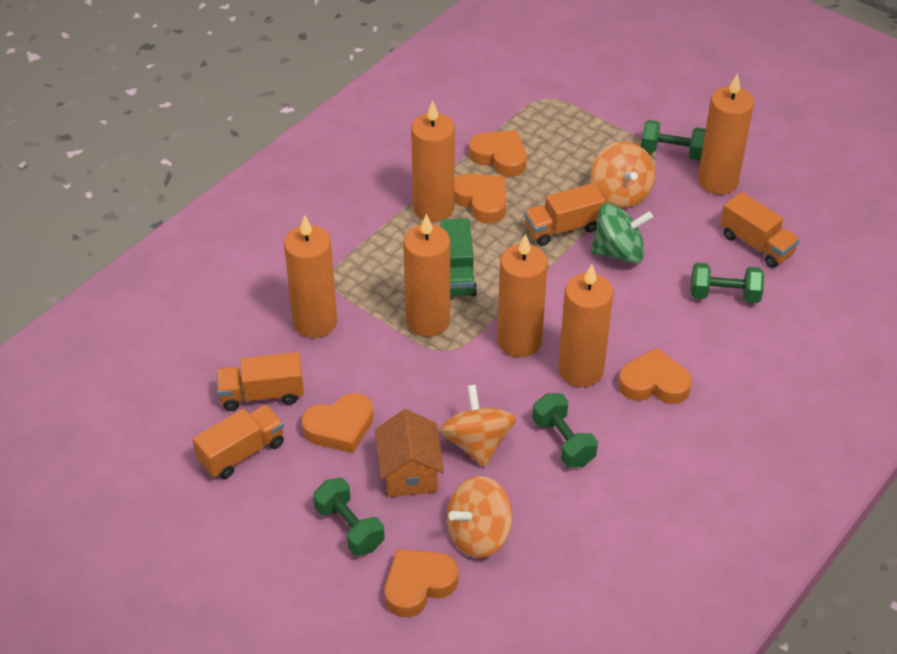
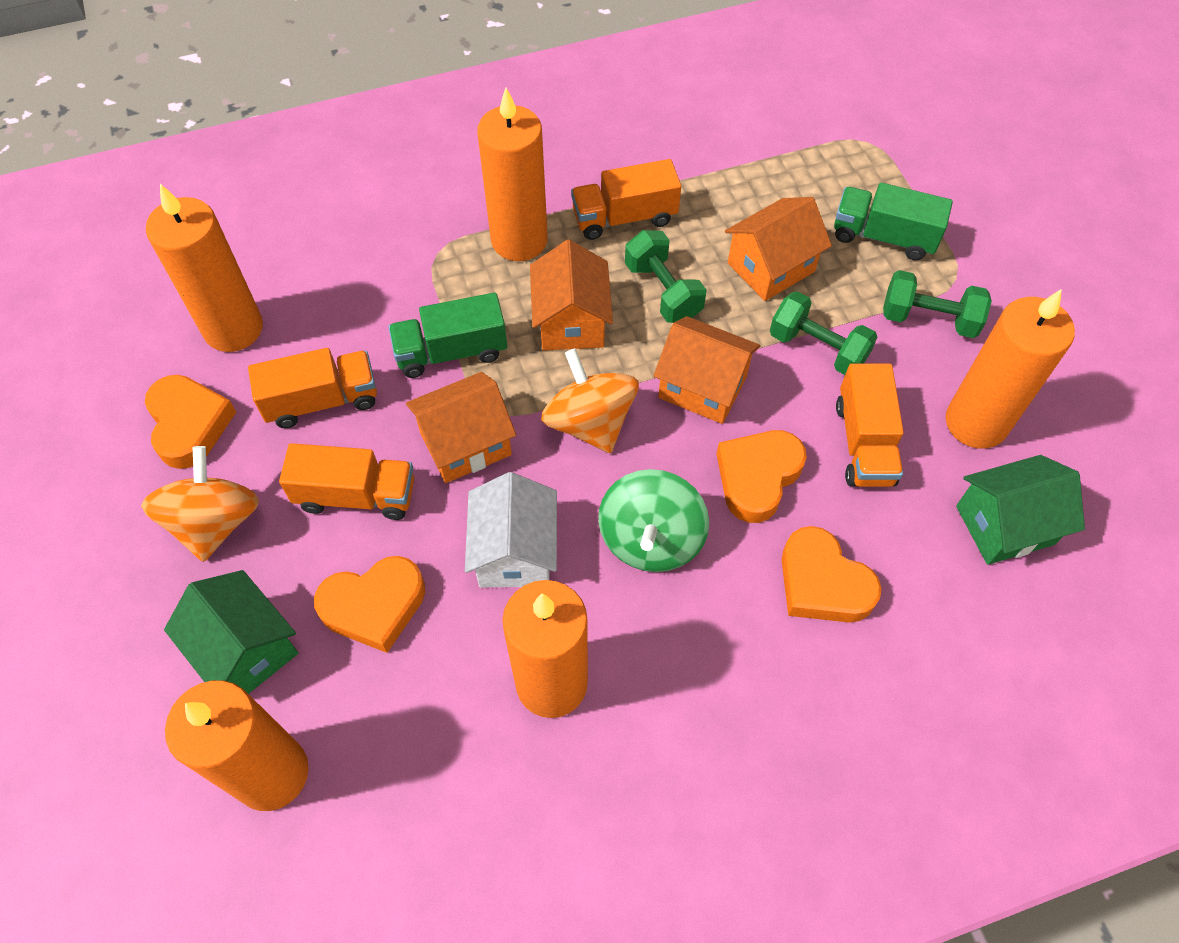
green dumbbell: 4 -> 3
green house: 0 -> 2
green truck: 1 -> 2
orange candle: 6 -> 5
orange heart: 5 -> 4
orange house: 1 -> 4
orange spinning top: 3 -> 2
white house: 0 -> 1

